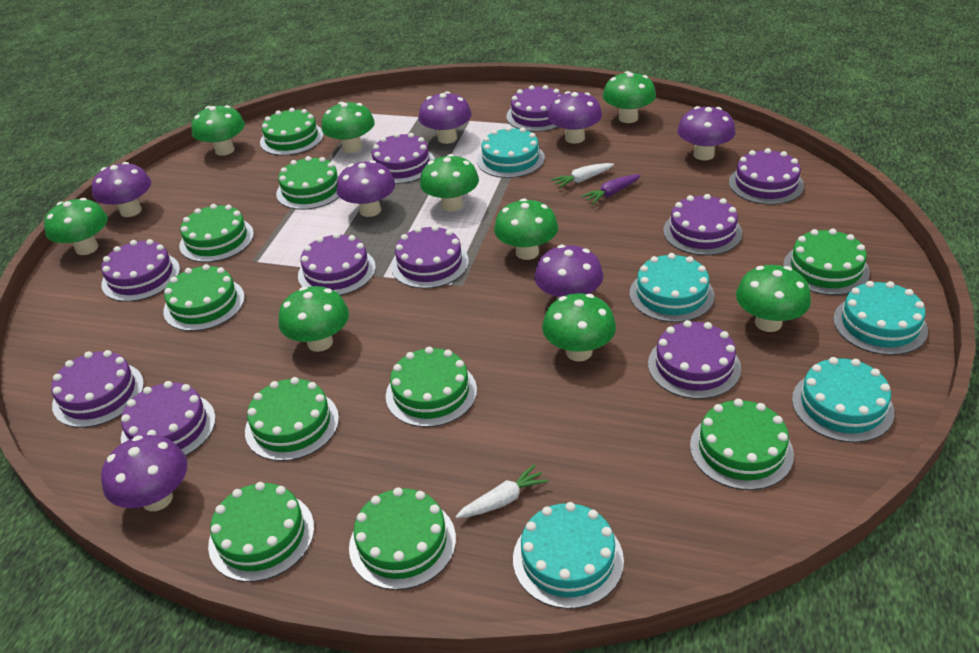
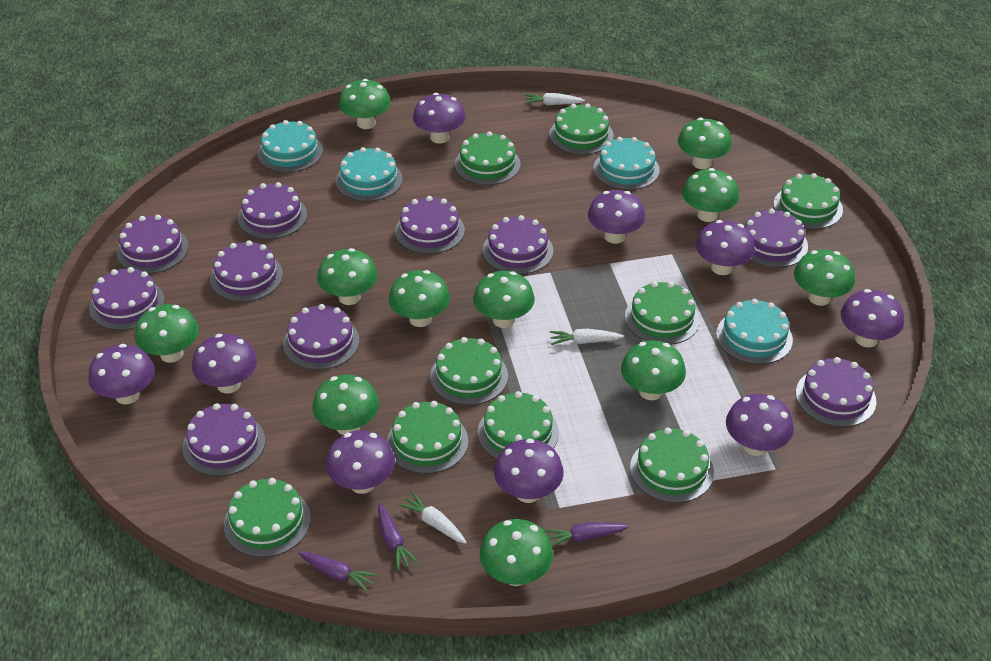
green cake: 10 -> 9
green mushroom: 9 -> 11
purple carrot: 1 -> 3
purple mushroom: 7 -> 9
turquoise cake: 5 -> 4
white carrot: 2 -> 3

